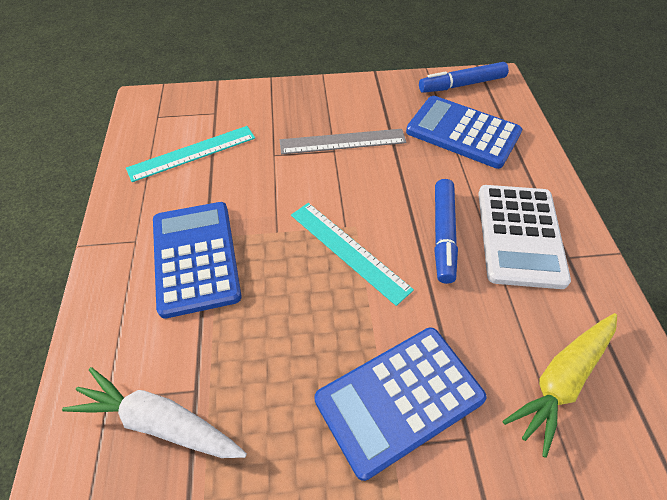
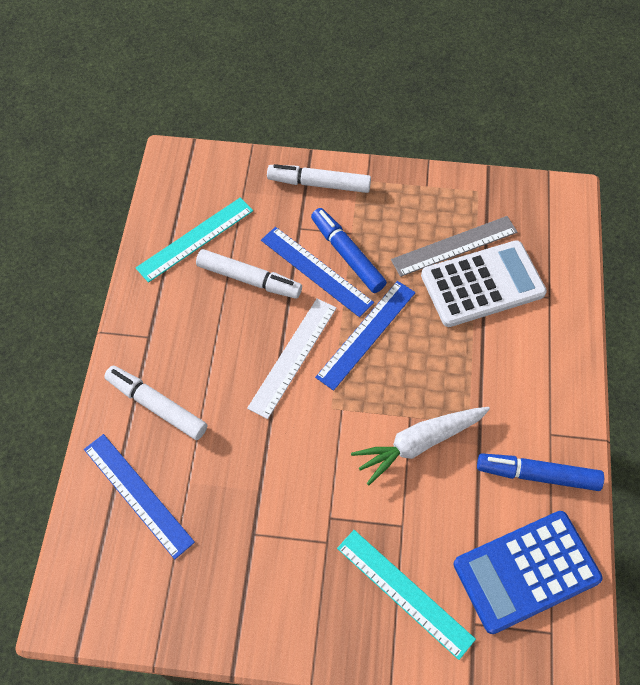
blue calculator: 3 -> 1
blue ruler: 0 -> 3
white marker: 0 -> 3
white ruler: 0 -> 1
yellow carrot: 1 -> 0

